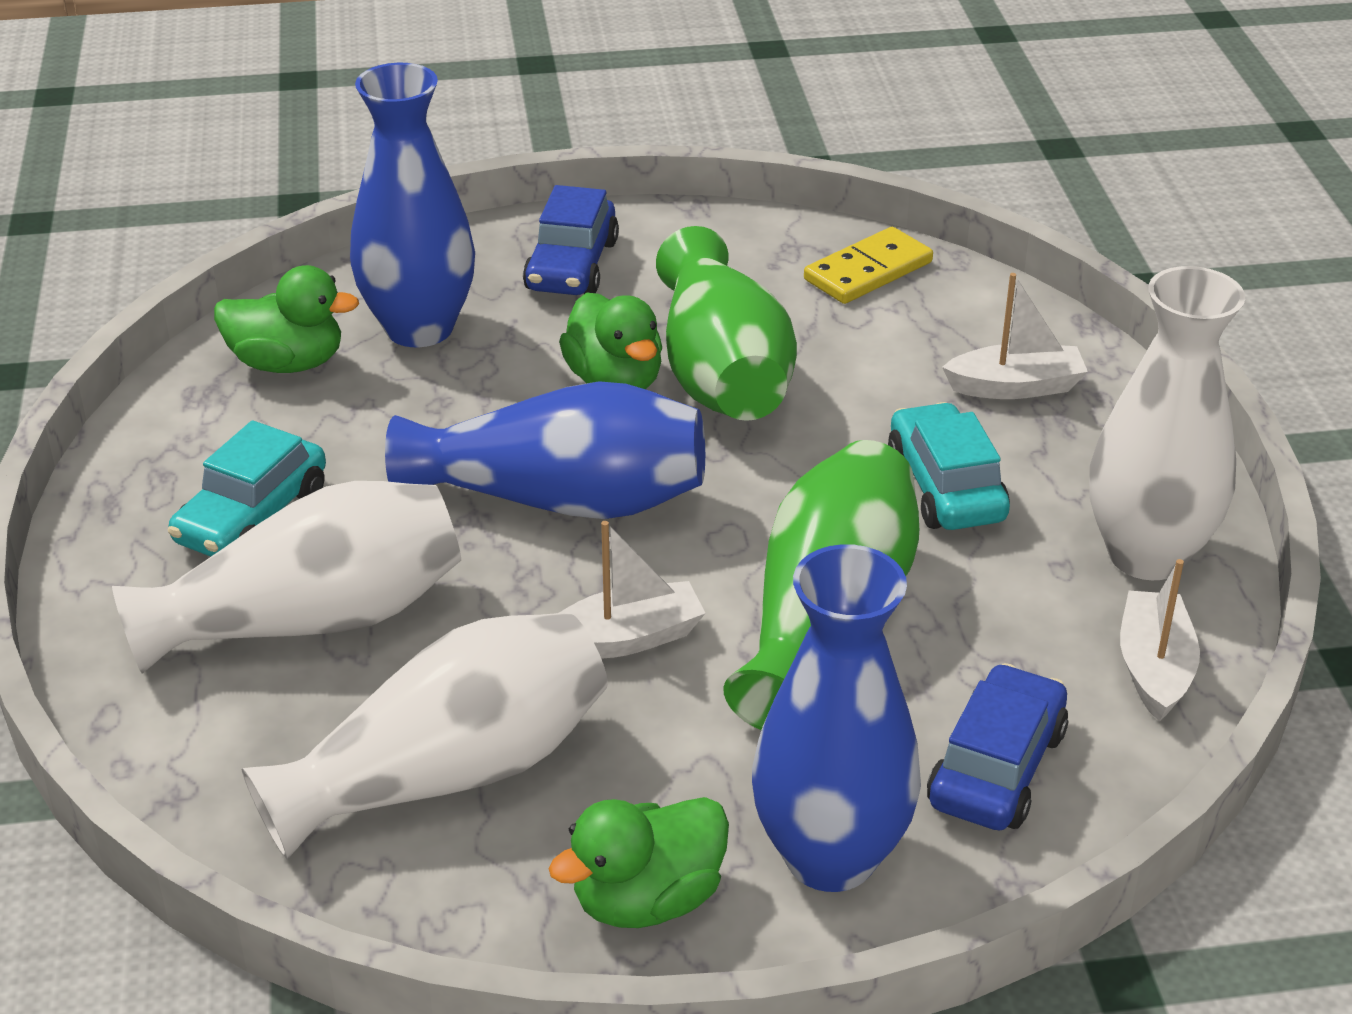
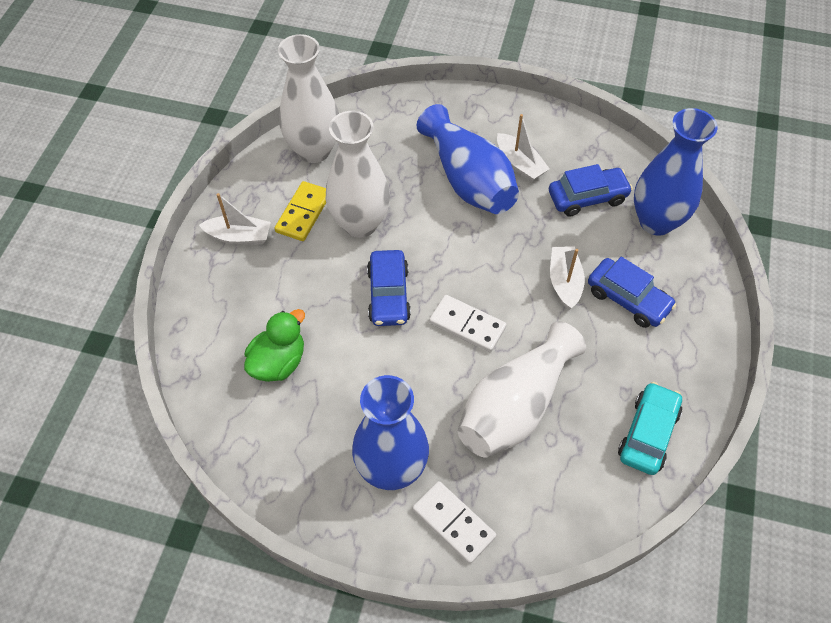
blue car: 2 -> 3
green duck: 3 -> 1
green vase: 2 -> 0
turquoise car: 2 -> 1
white domino: 0 -> 2

